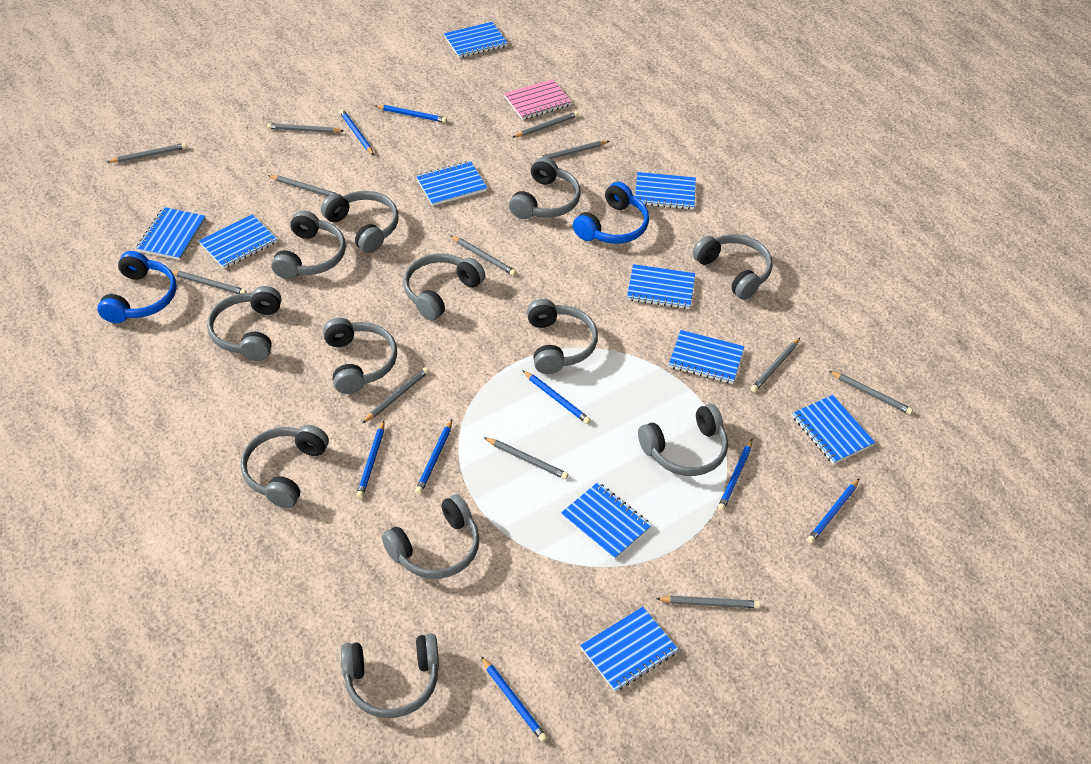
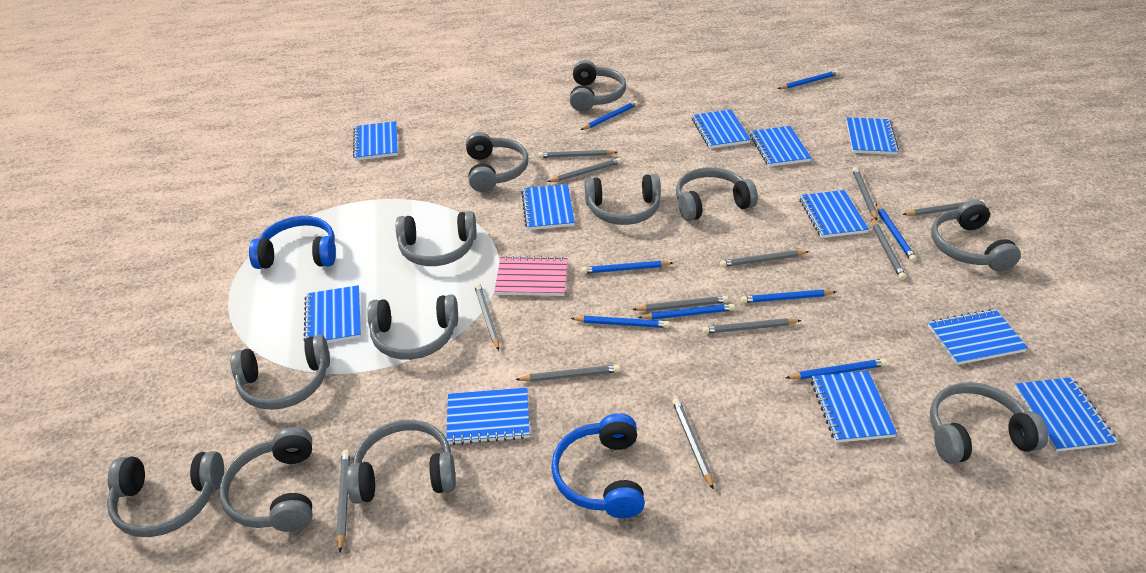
blue notebook: 10 -> 11

